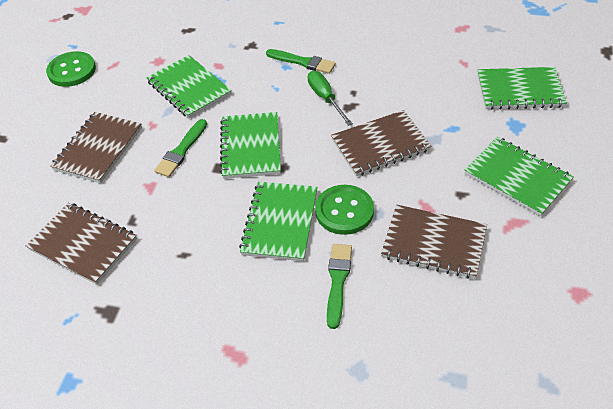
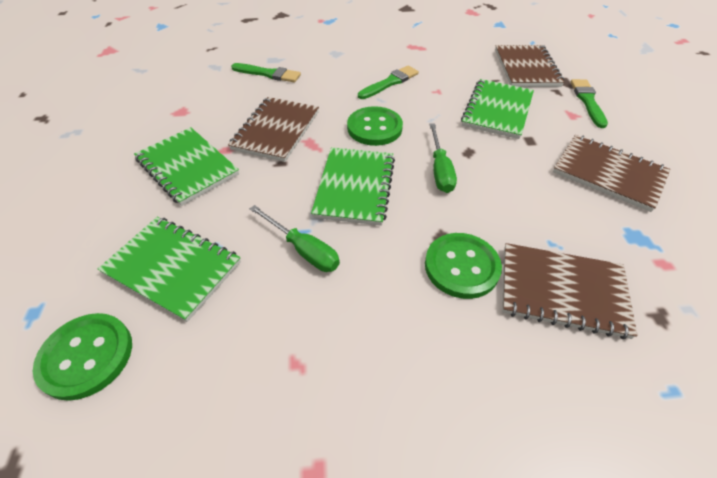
green button: 2 -> 3
green notebook: 5 -> 4
green screwdriver: 1 -> 2

